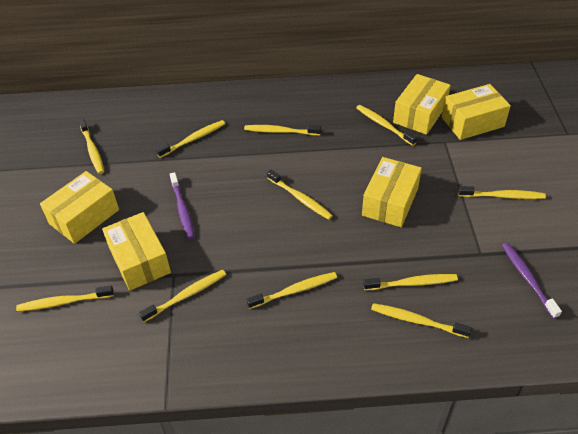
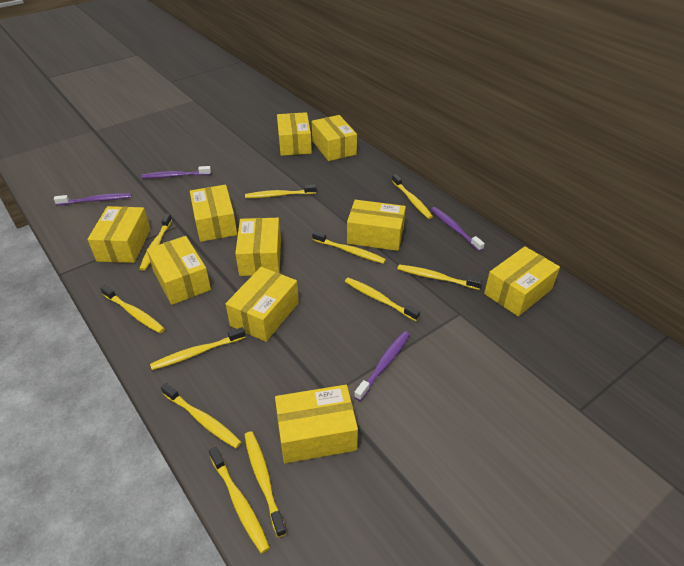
purple toothbrush: 2 -> 4
yellow box: 5 -> 10

